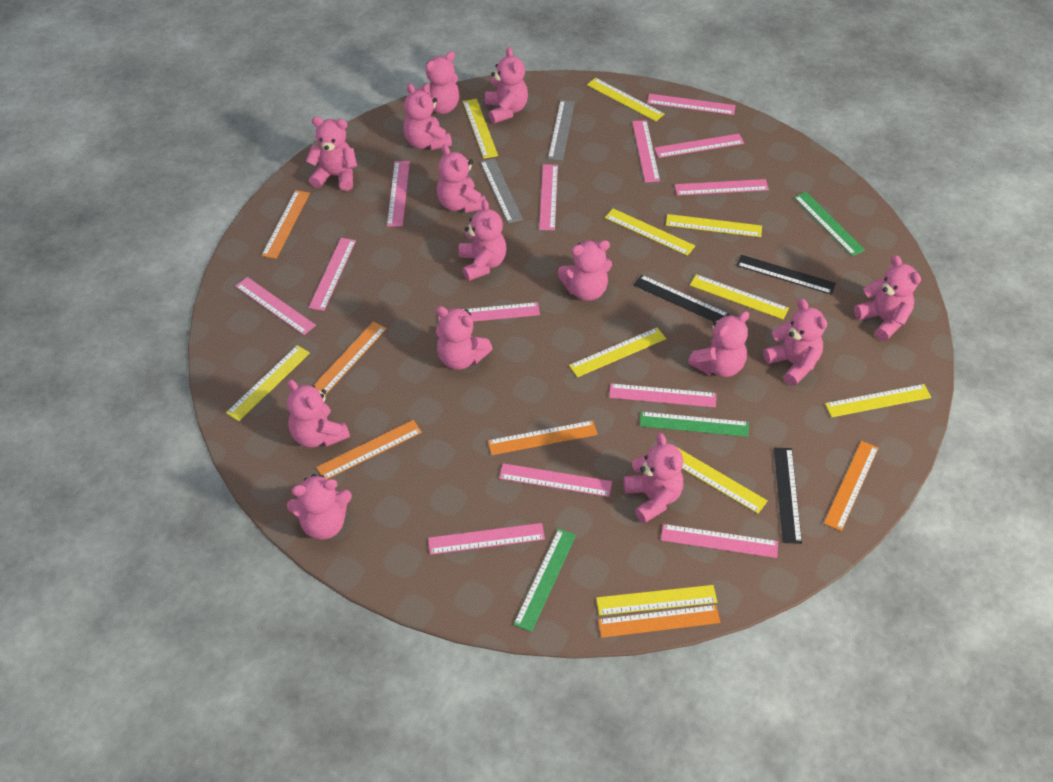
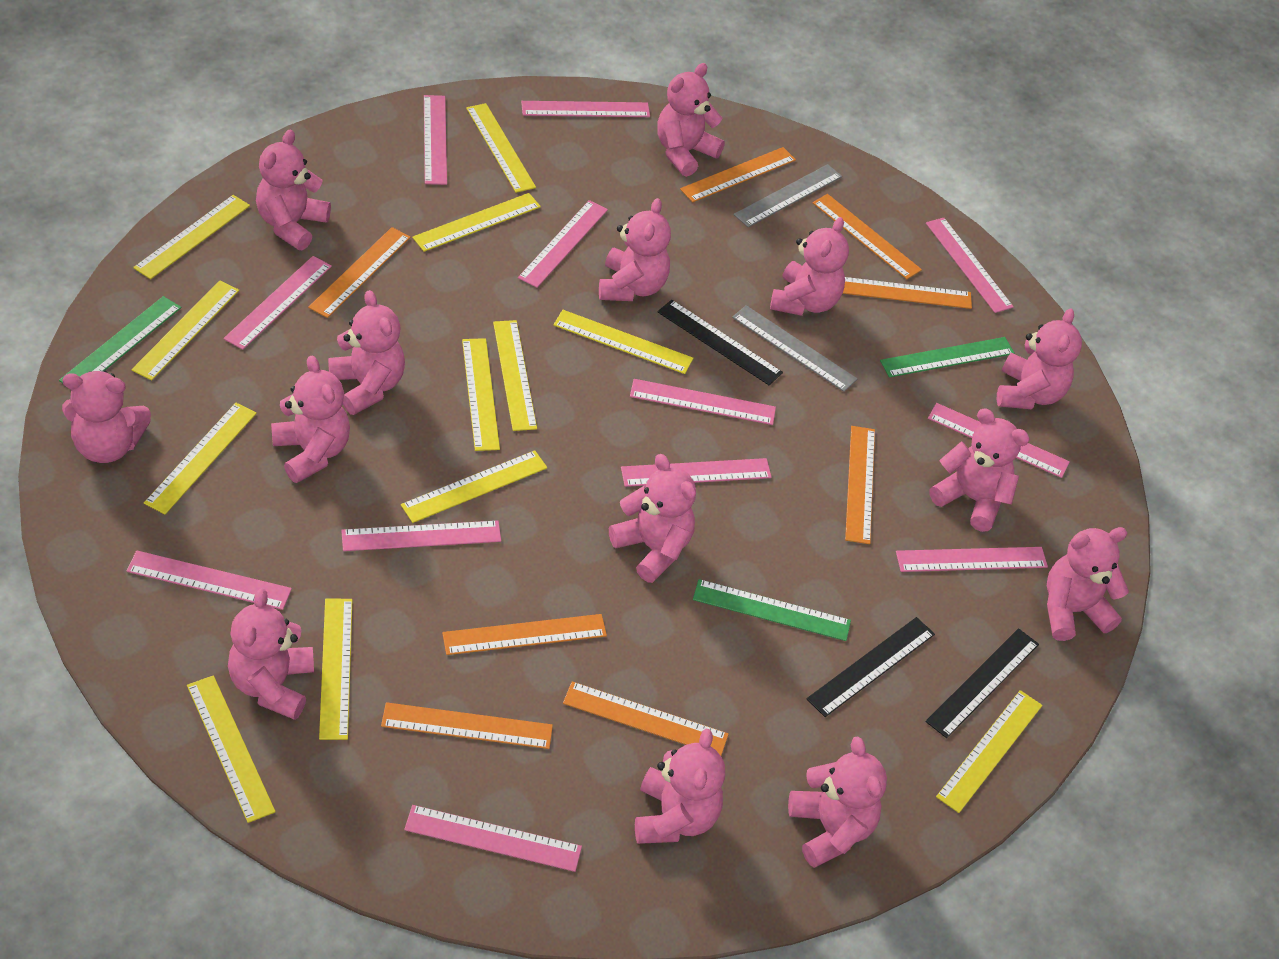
orange ruler: 6 -> 8
pink ruler: 13 -> 12
yellow ruler: 10 -> 12

